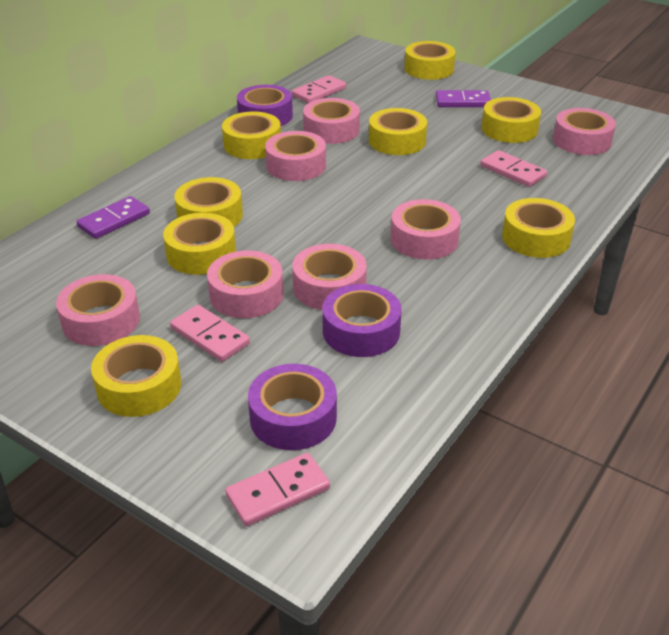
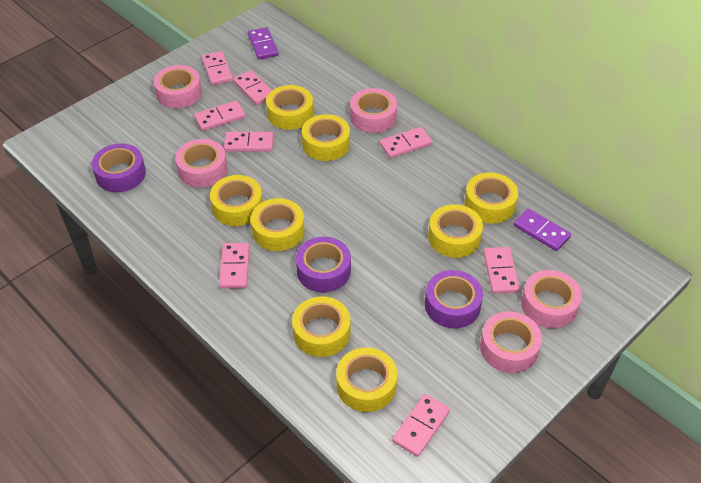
pink domino: 4 -> 8
pink tape: 7 -> 5

